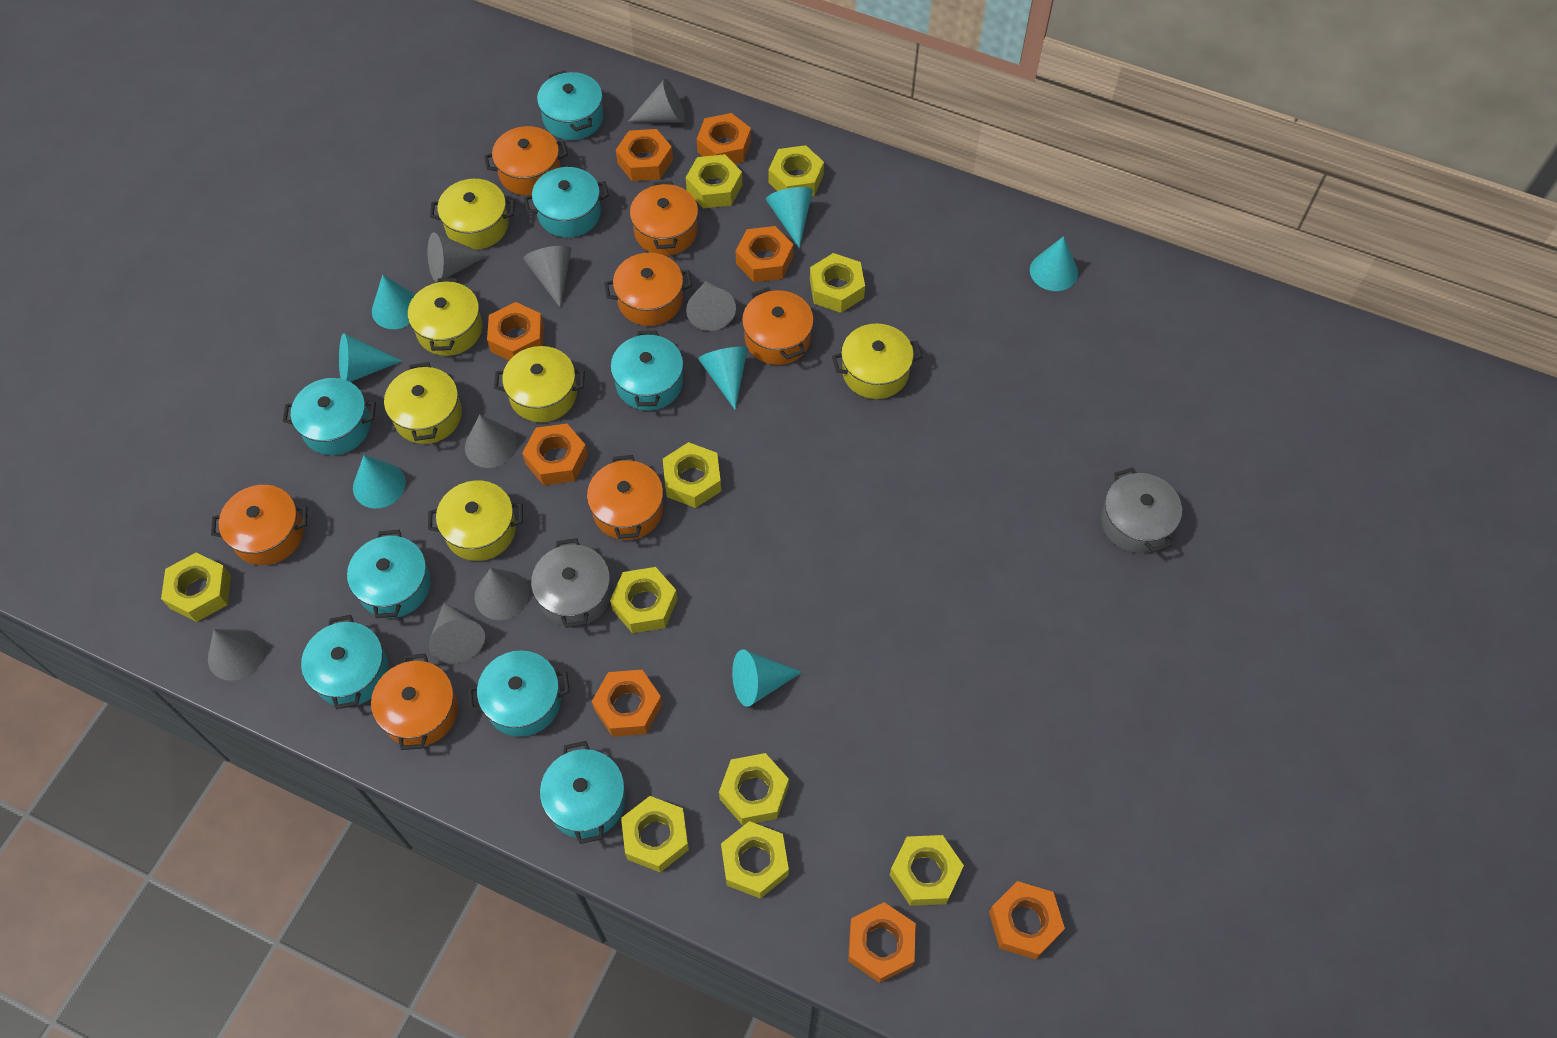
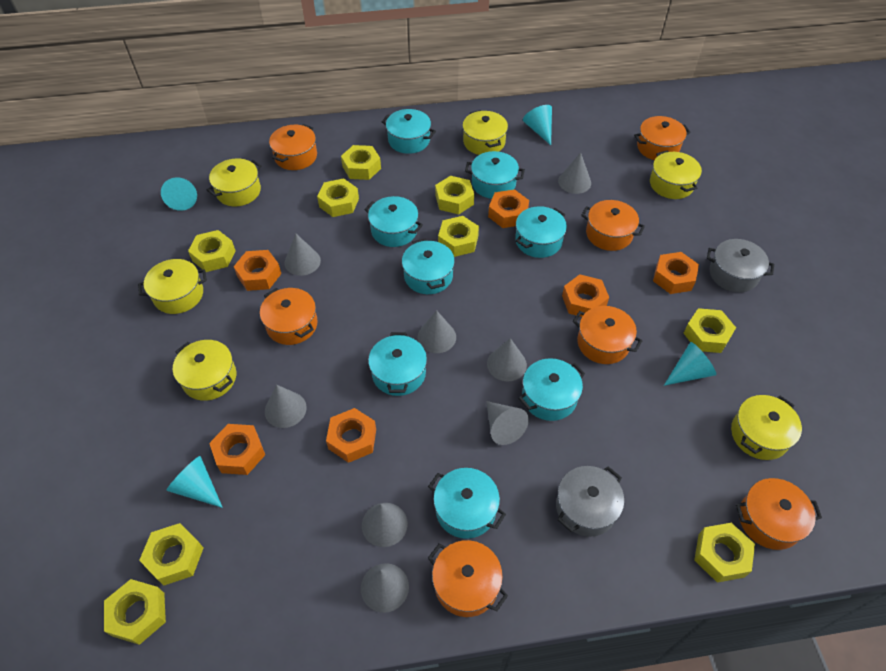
orange nut: 8 -> 6
turquoise cone: 7 -> 4
yellow nut: 10 -> 9

